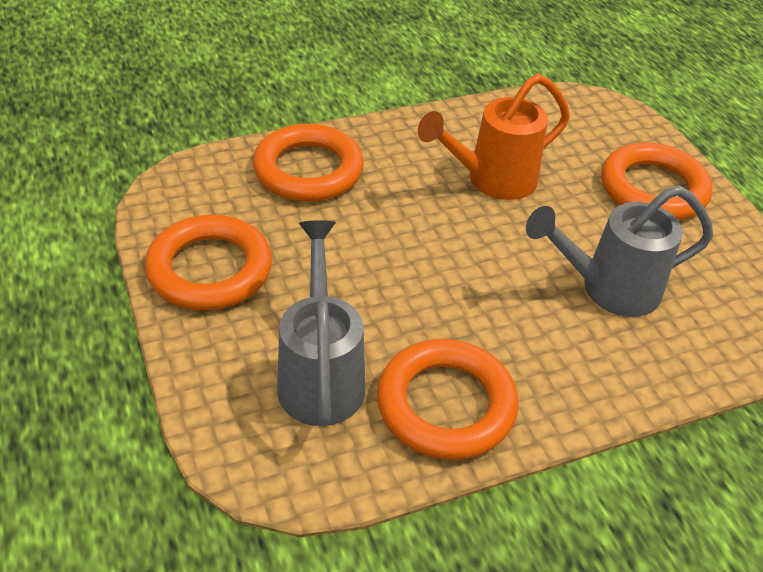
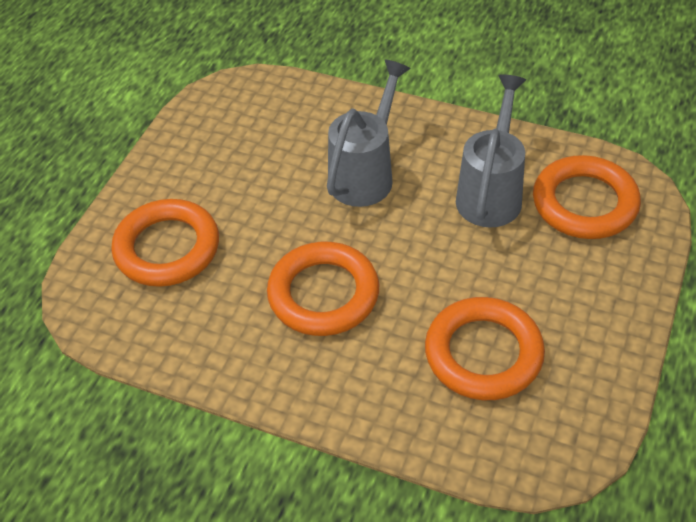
orange watering can: 1 -> 0

